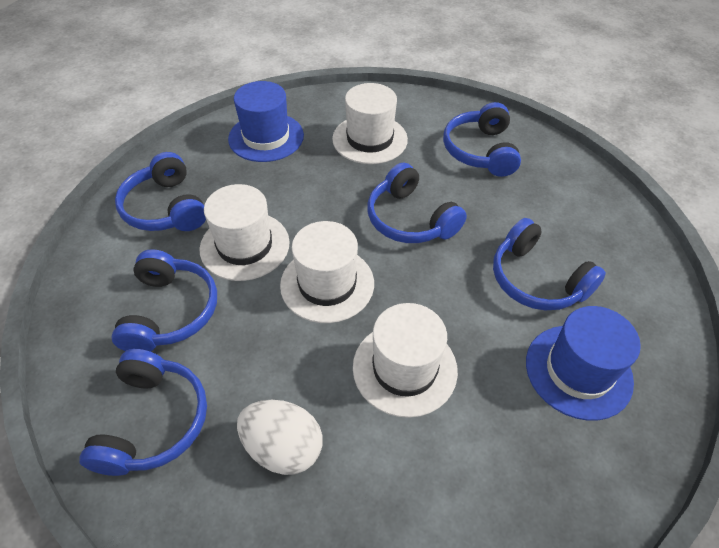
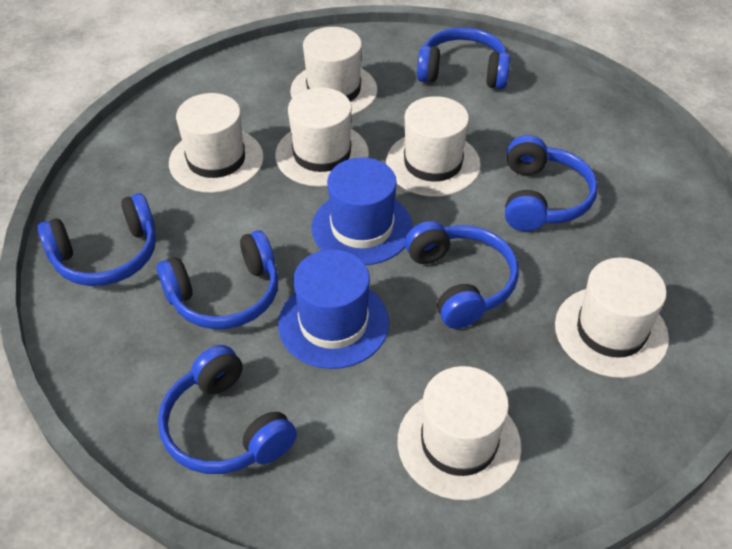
white egg: 1 -> 0
white hat: 4 -> 6

